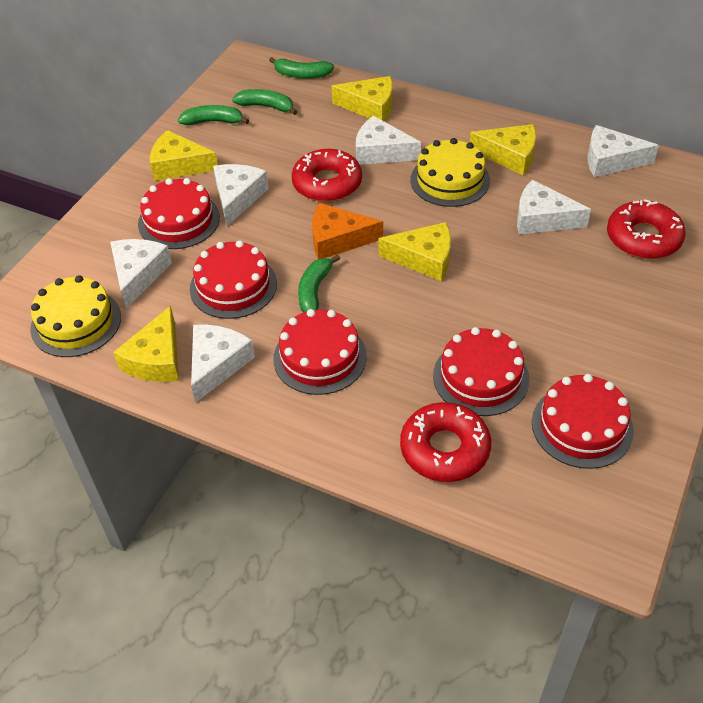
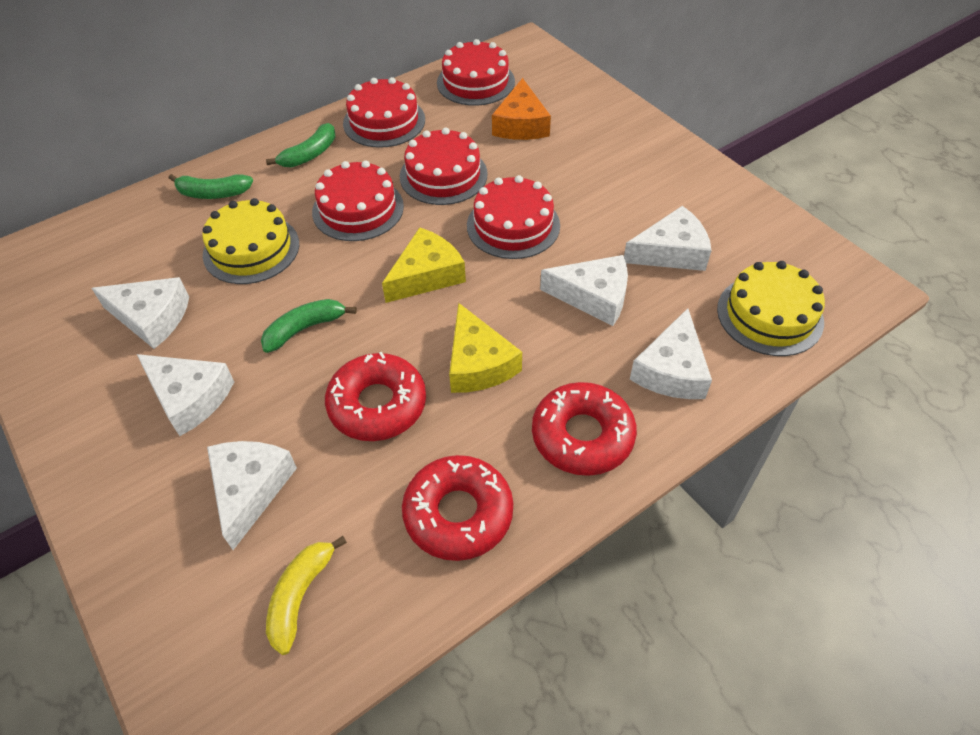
green banana: 4 -> 3
yellow banana: 0 -> 1
yellow cheese: 5 -> 2

